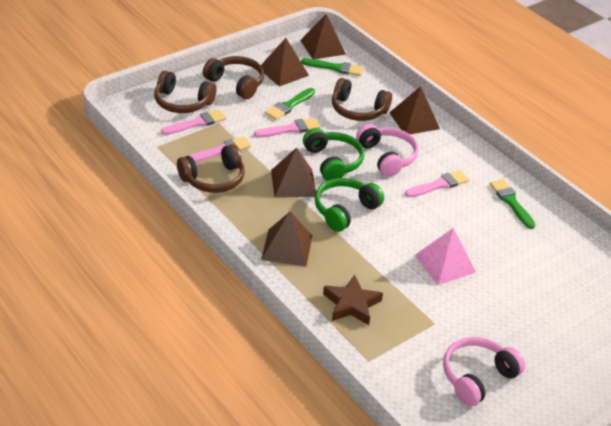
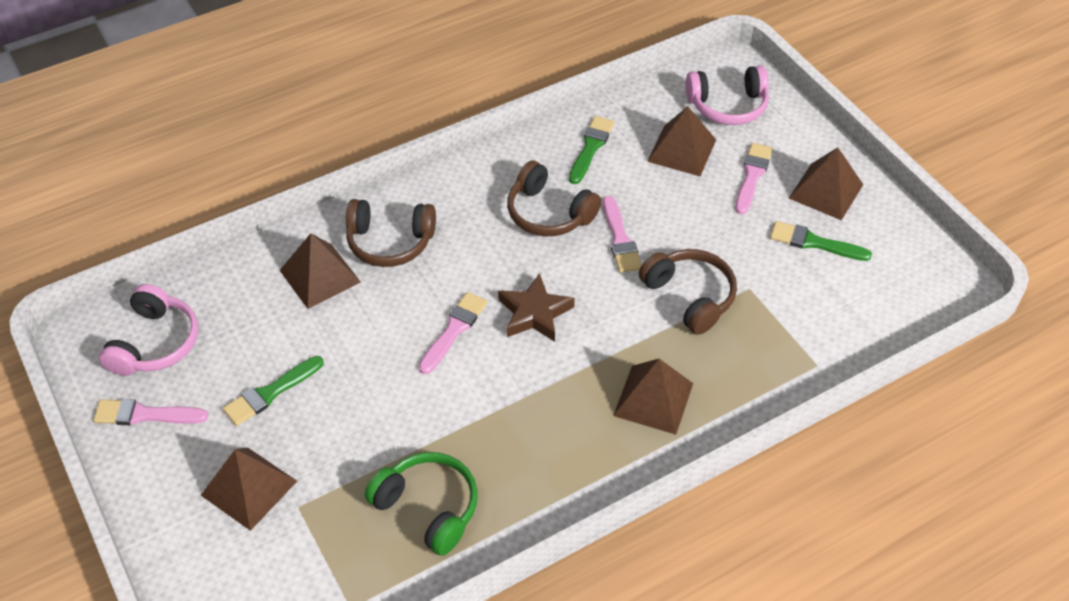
brown headphones: 4 -> 3
green headphones: 2 -> 1
pink pyramid: 1 -> 0

